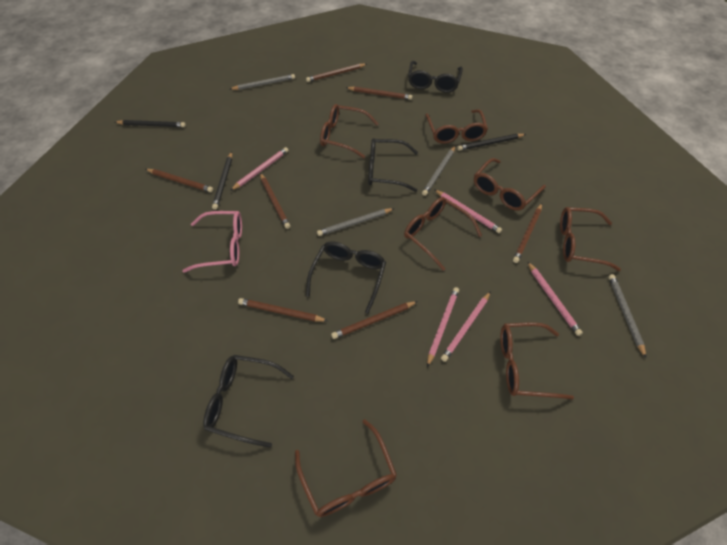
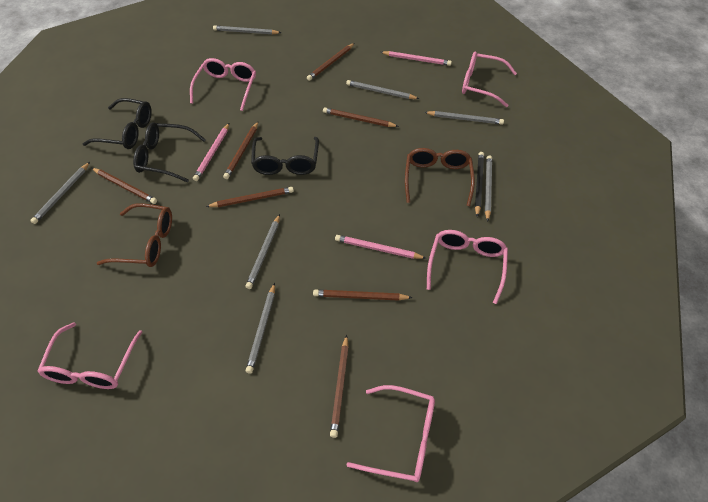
black glasses: 4 -> 3
black pencil: 3 -> 1
brown glasses: 7 -> 2
grey pencil: 4 -> 7
pink glasses: 1 -> 5
pink pencil: 5 -> 3

